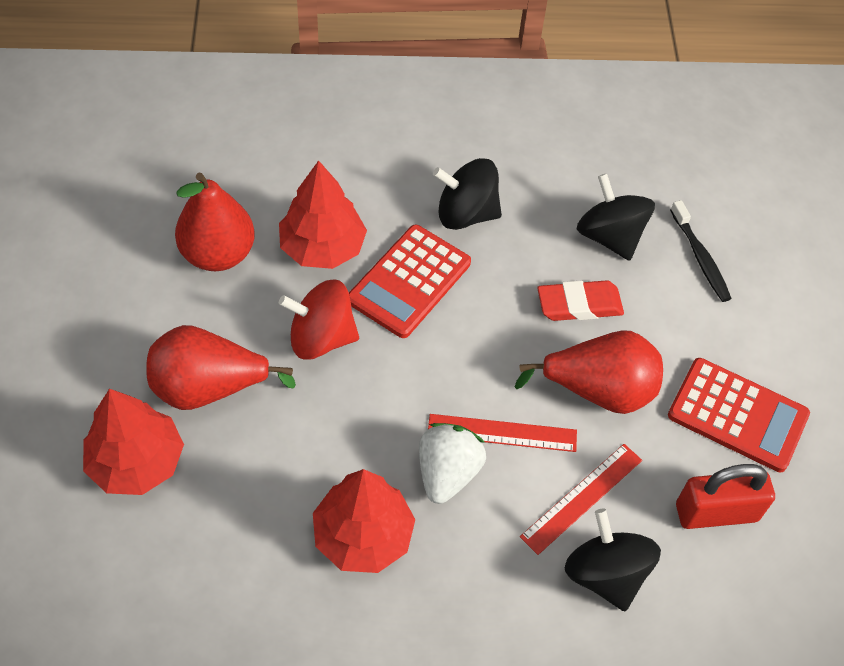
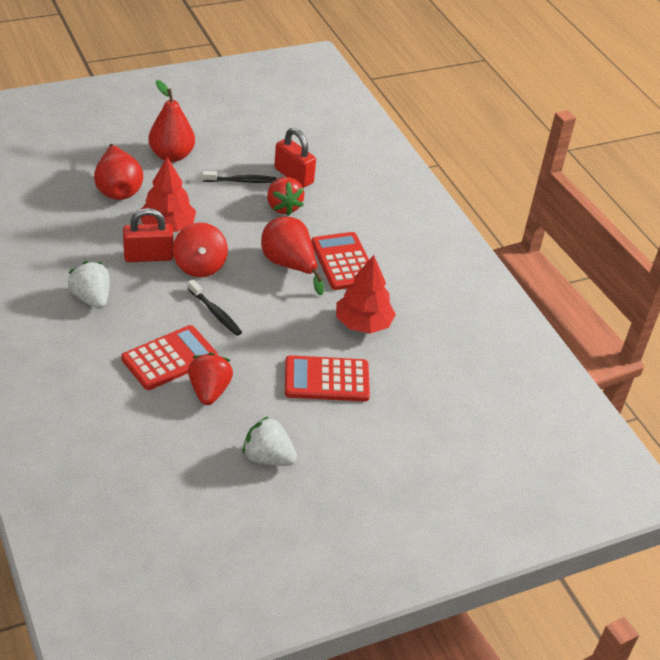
black spinning top: 3 -> 0
black toothbrush: 1 -> 2
red calculator: 2 -> 3
red eraser: 1 -> 0
red padlock: 1 -> 2
red ruler: 2 -> 0
red strawberry: 0 -> 2
red tree: 3 -> 2
white strawberry: 1 -> 2

